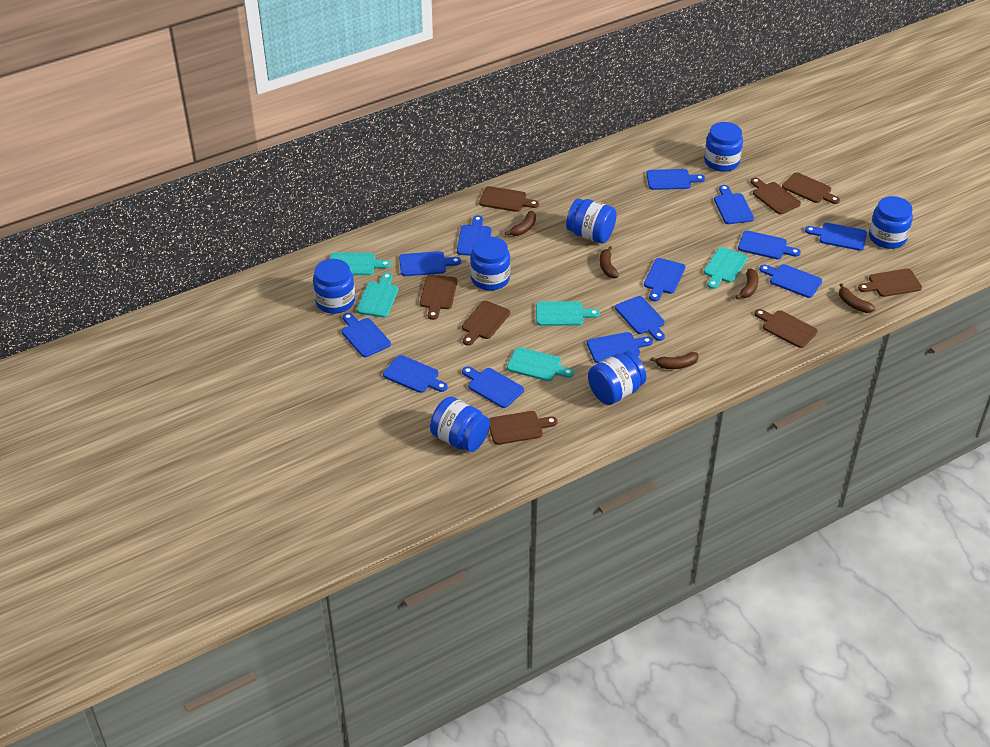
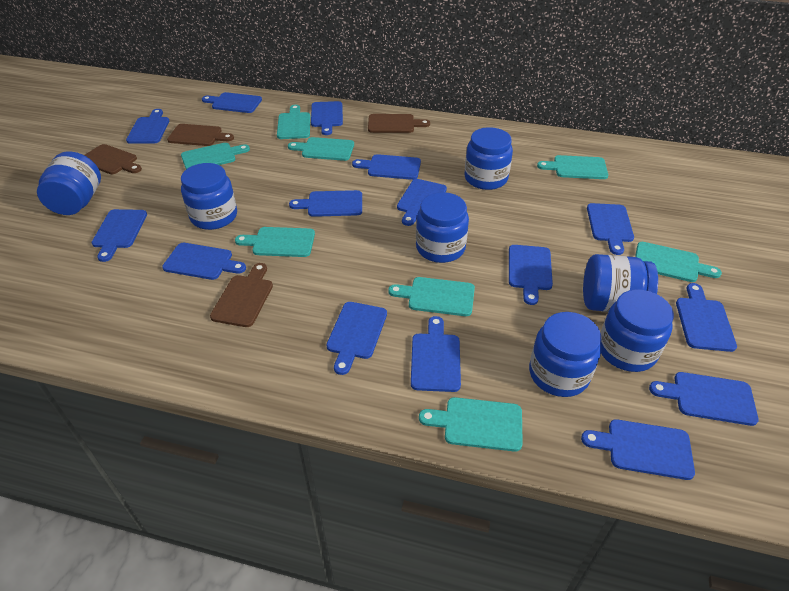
blue cutting board: 13 -> 15
brown banana: 5 -> 0
brown cutting board: 8 -> 4
turquoise cutting board: 5 -> 8

